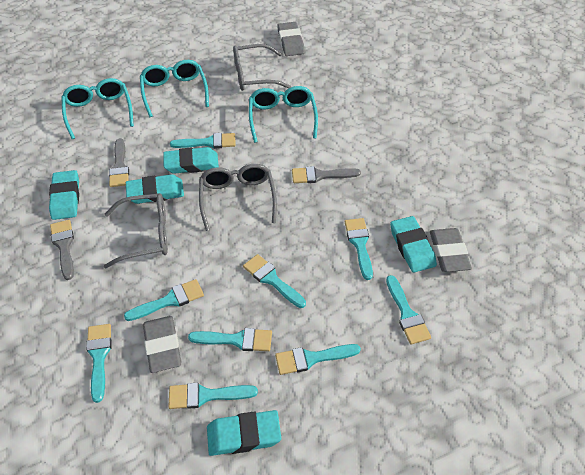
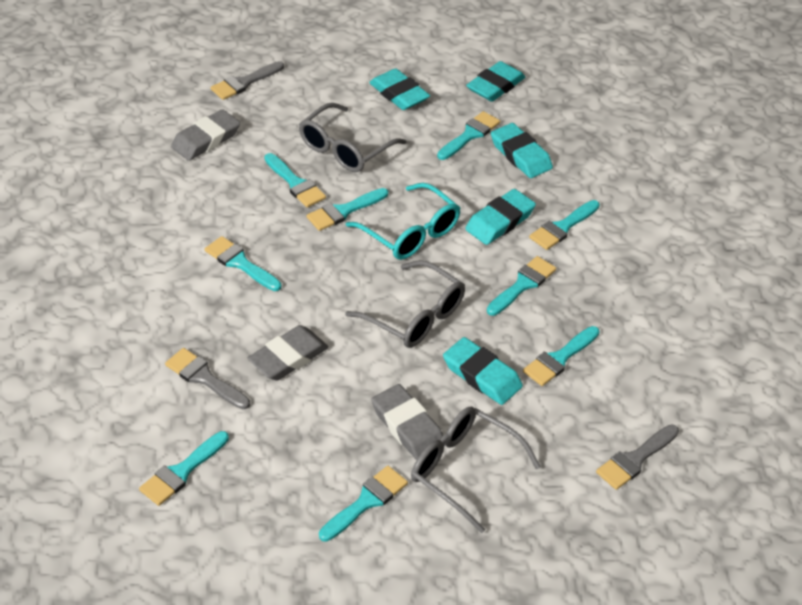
turquoise glasses: 3 -> 1

